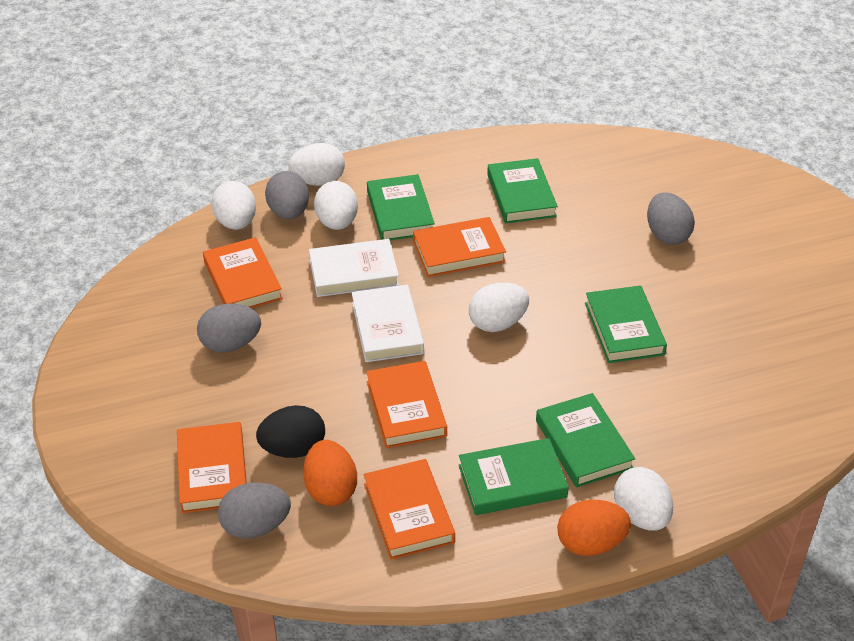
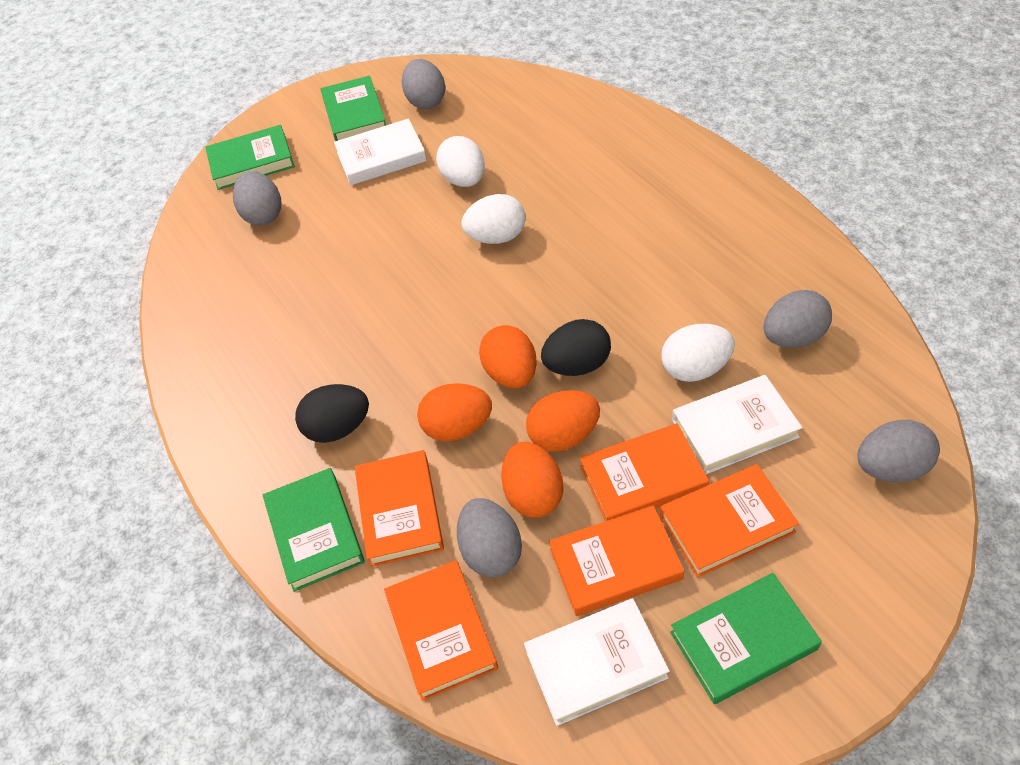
black egg: 1 -> 2
green book: 5 -> 4
grey egg: 4 -> 5
orange egg: 2 -> 4
white book: 2 -> 3
white egg: 5 -> 3

